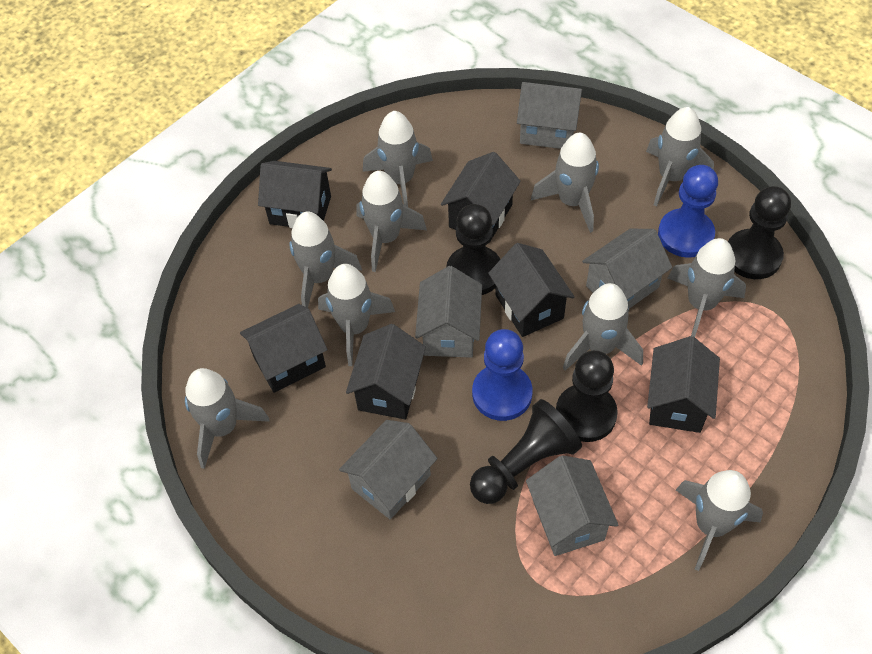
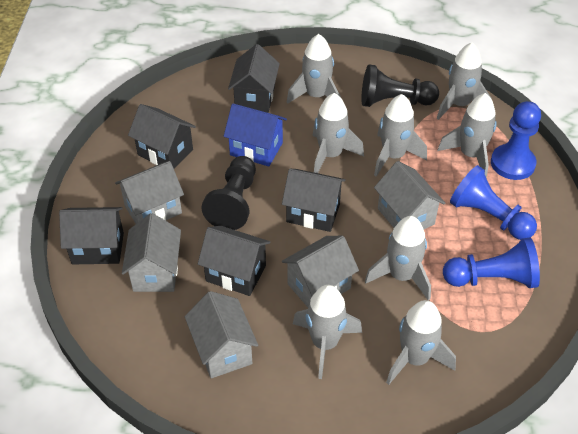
black house: 6 -> 5
black pawn: 4 -> 2
blue house: 0 -> 1
blue pawn: 2 -> 3
grey rocket: 10 -> 8

